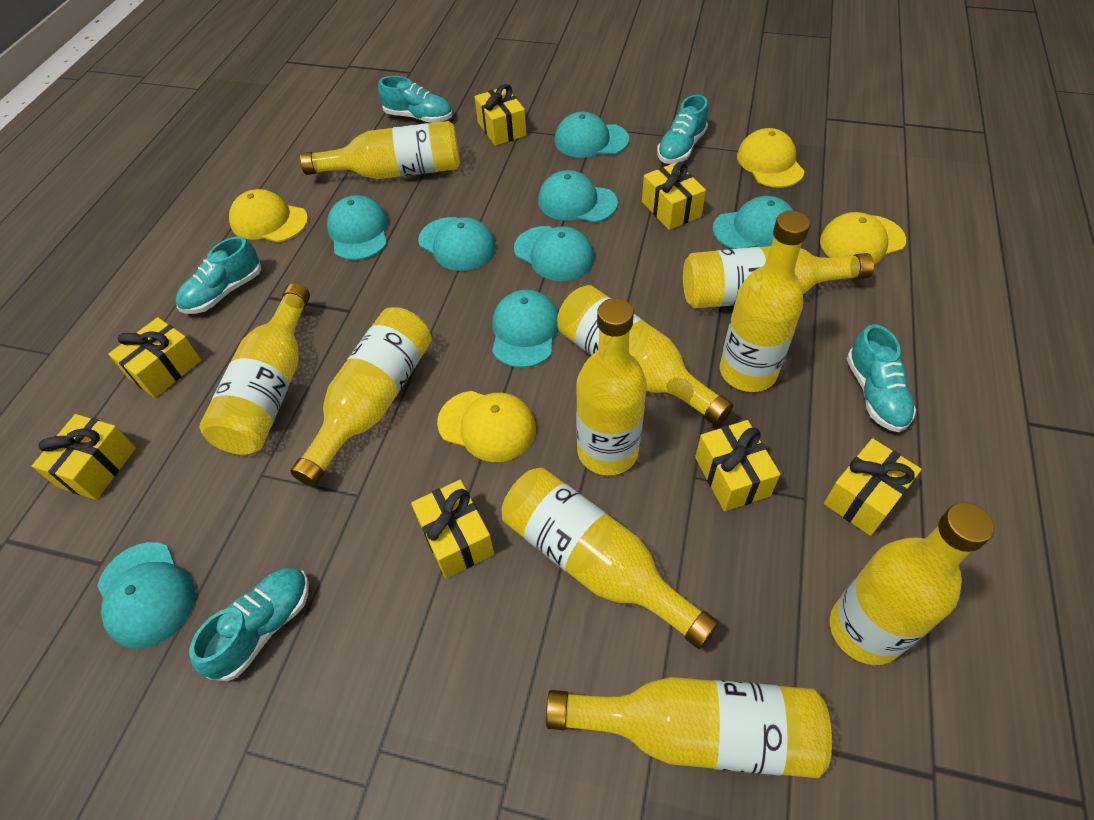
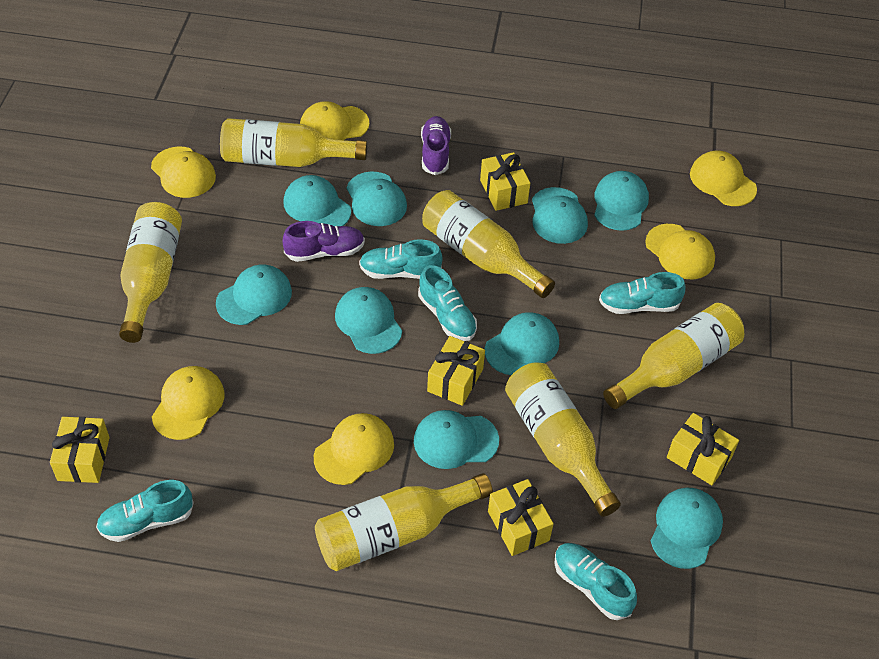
purple shoe: 0 -> 2
turquoise cap: 8 -> 9
yellow bottle: 10 -> 6
yellow cap: 4 -> 6
yellow gift: 7 -> 5

